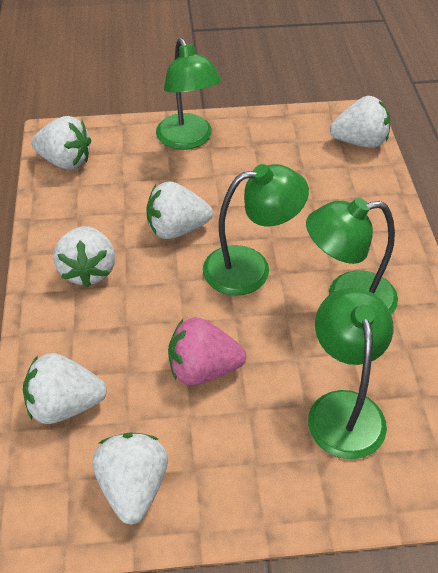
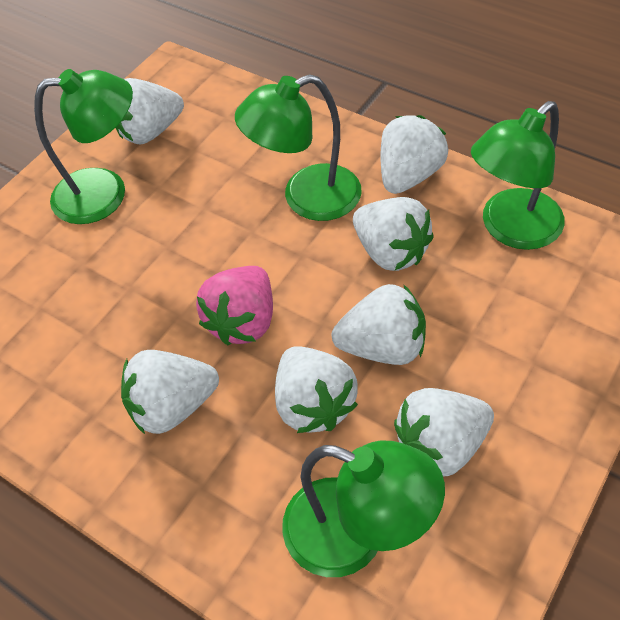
white strawberry: 6 -> 7

